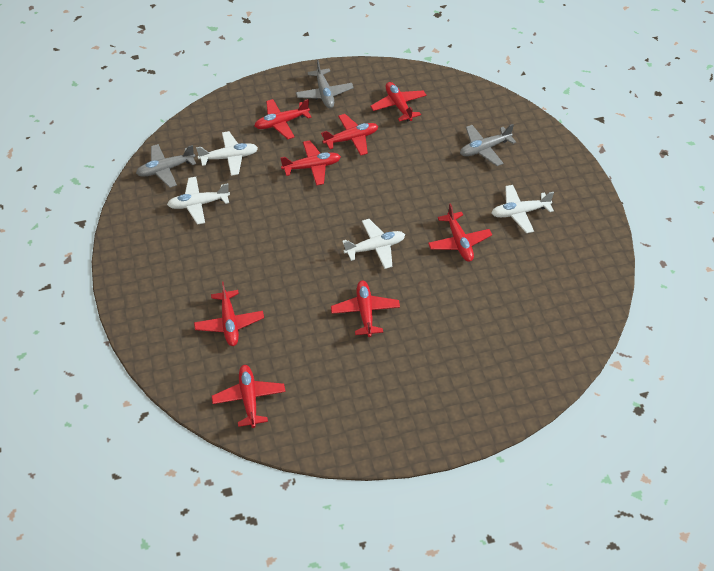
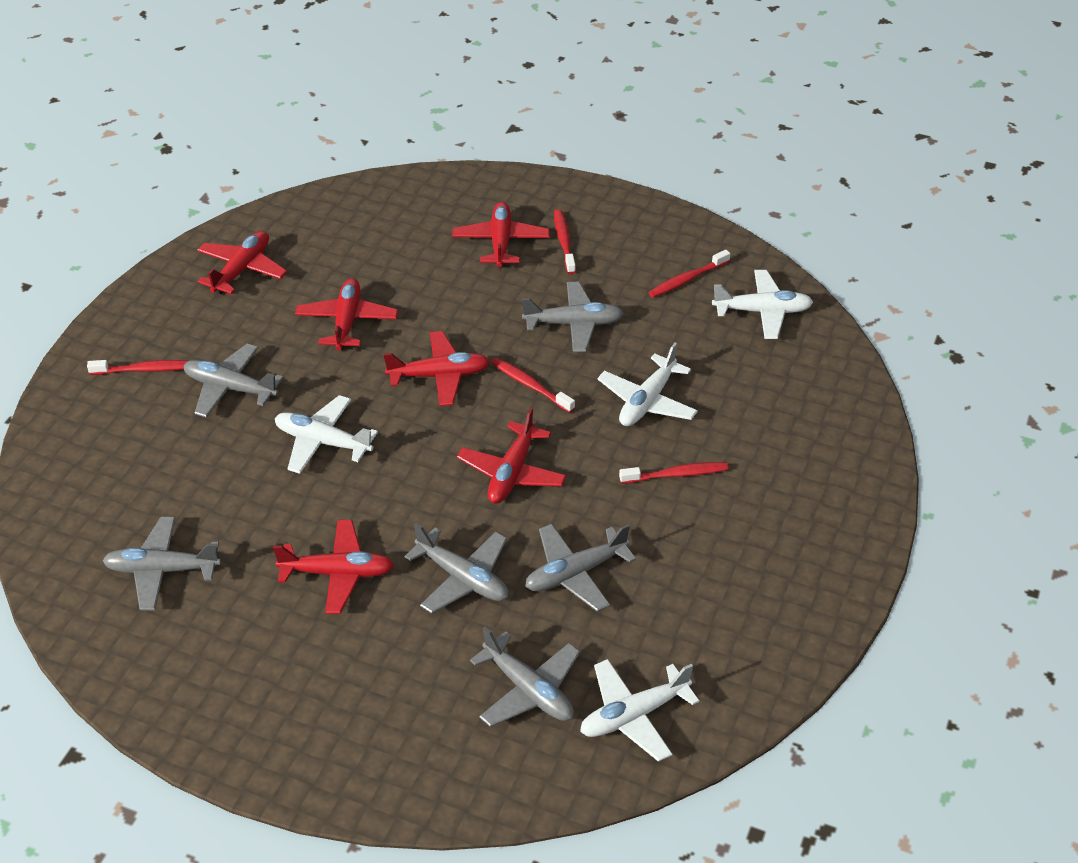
grey plane: 3 -> 6
red plane: 8 -> 6
red toothbrush: 0 -> 5

